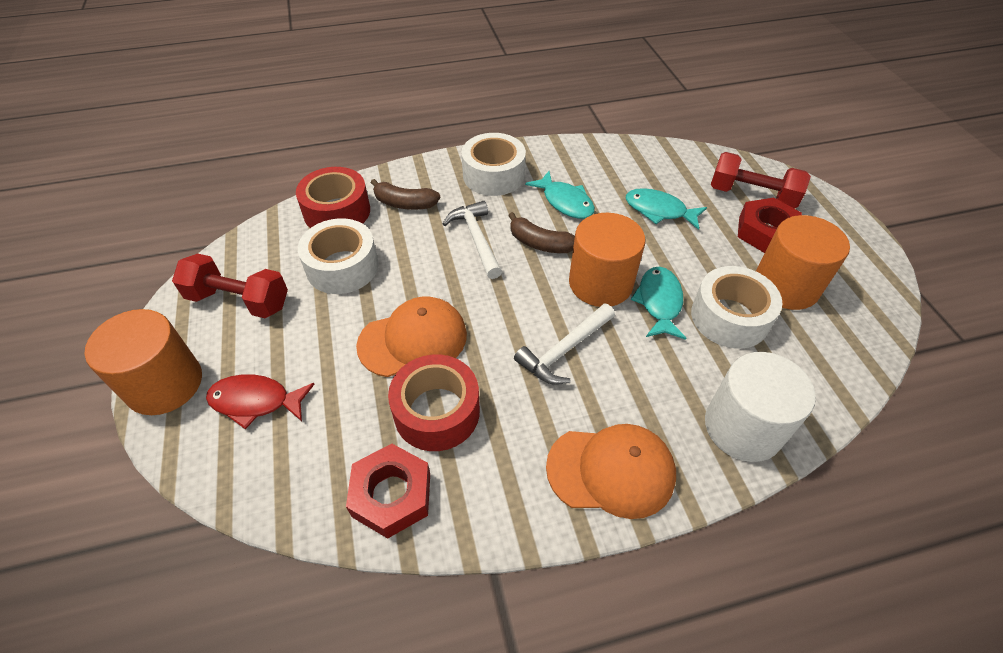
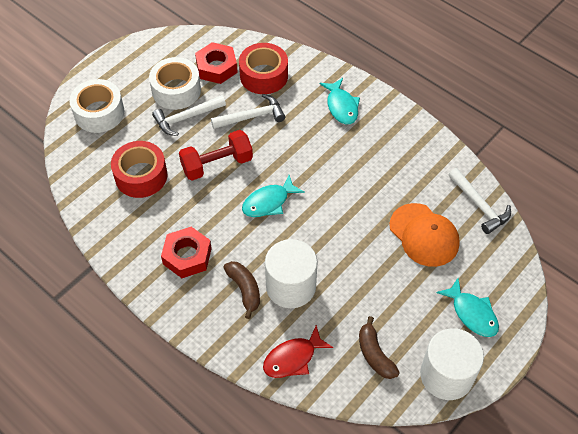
orange cap: 2 -> 1
orange cylinder: 3 -> 0
red dumbbell: 2 -> 1
white cylinder: 1 -> 2
white hammer: 2 -> 3
white tape: 3 -> 2

